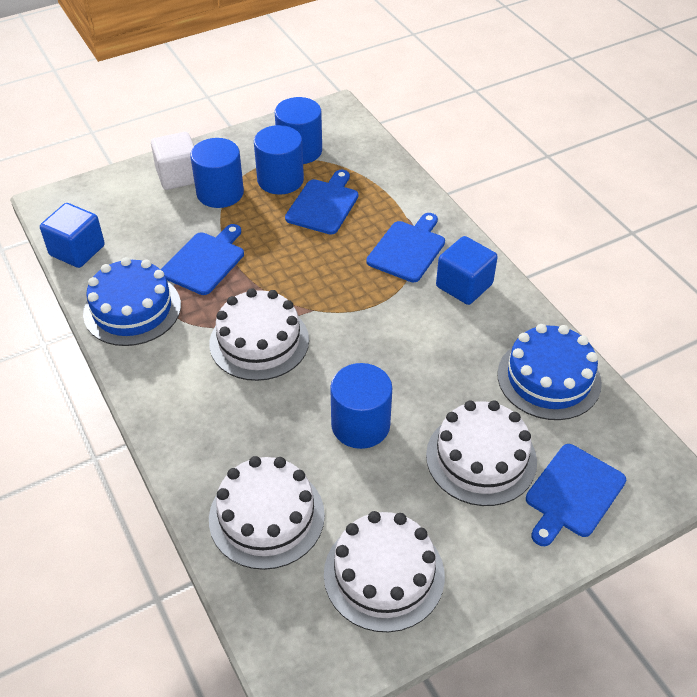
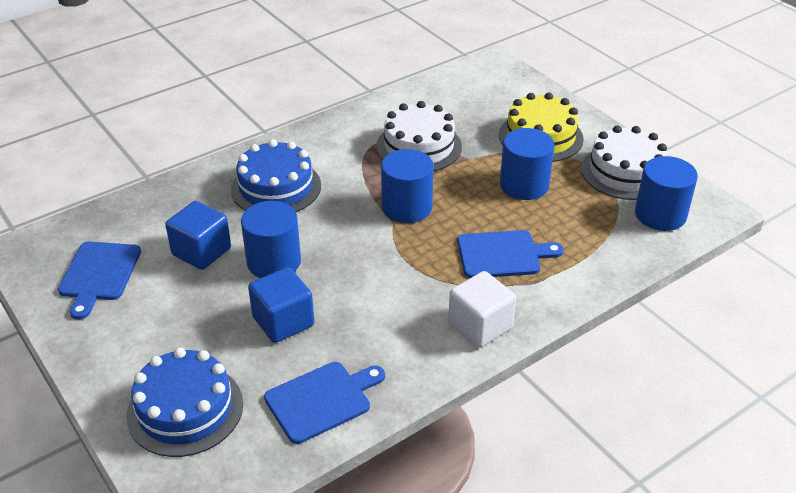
blue cutting board: 4 -> 3
white cake: 4 -> 2
yellow cake: 0 -> 1

